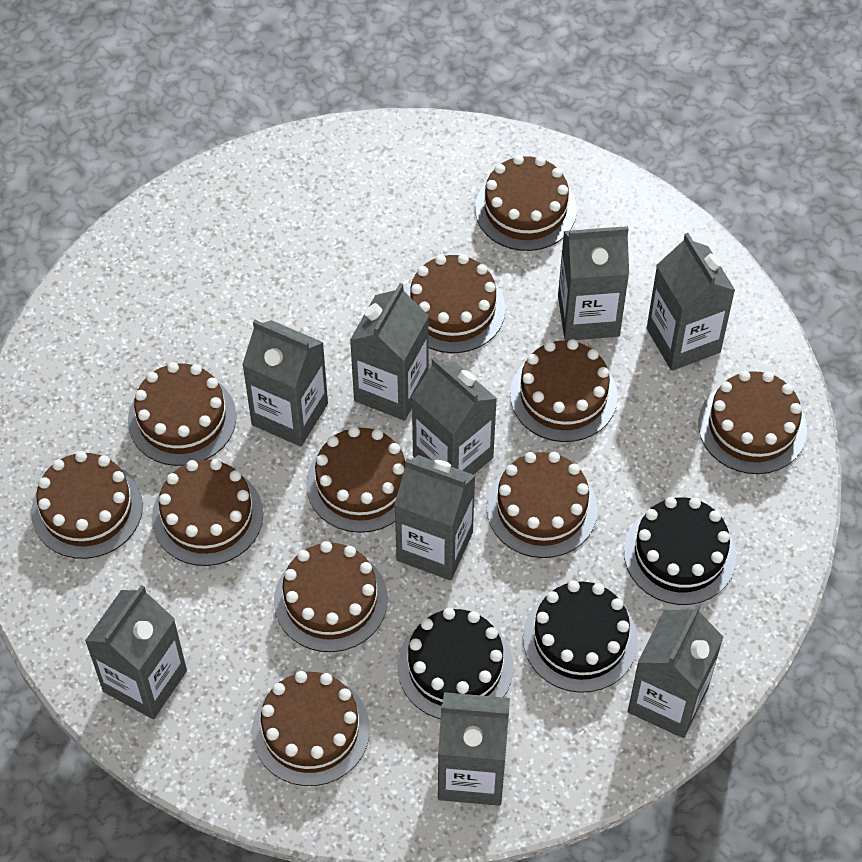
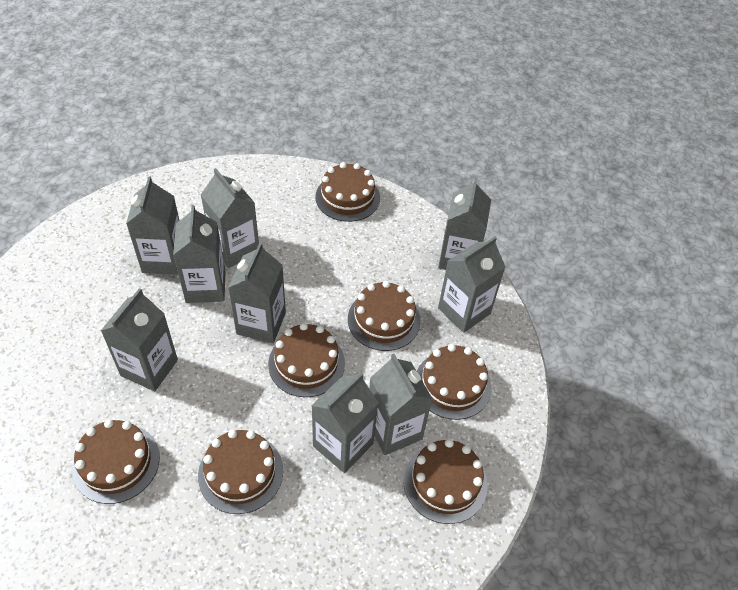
black cake: 3 -> 0
brown cake: 11 -> 7

